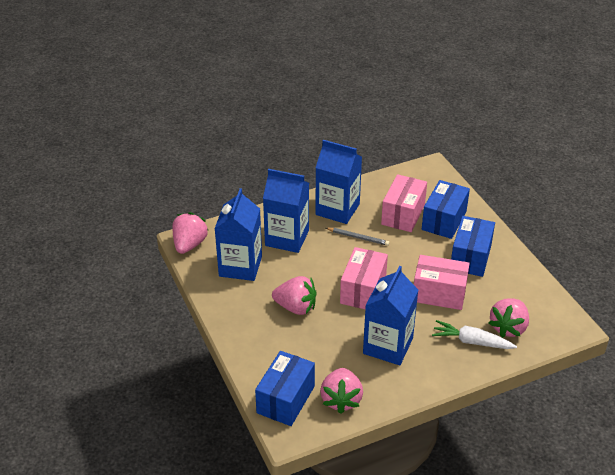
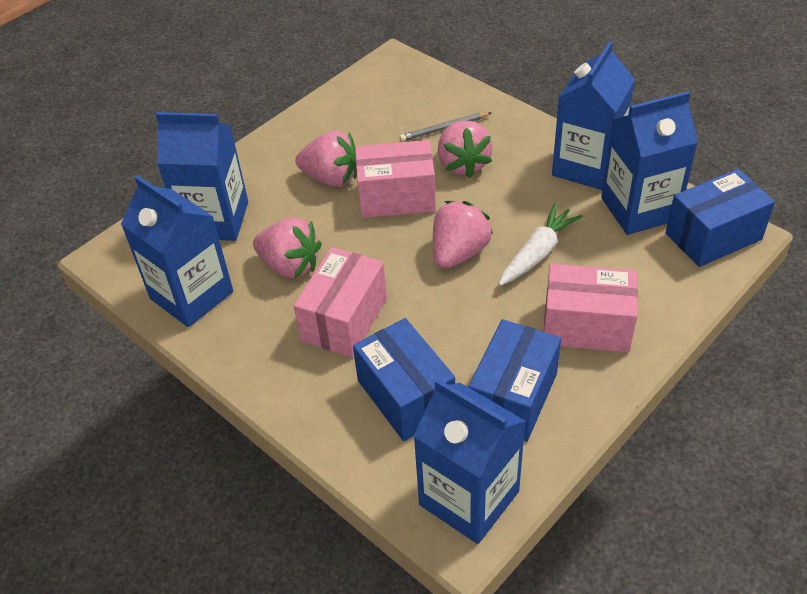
blue carton: 4 -> 5

